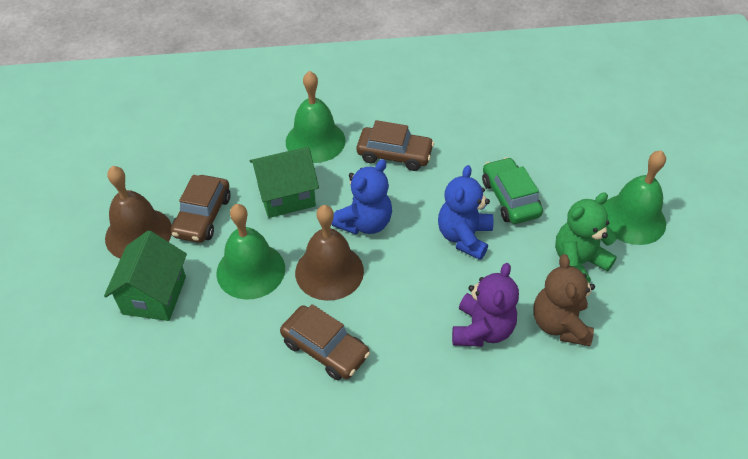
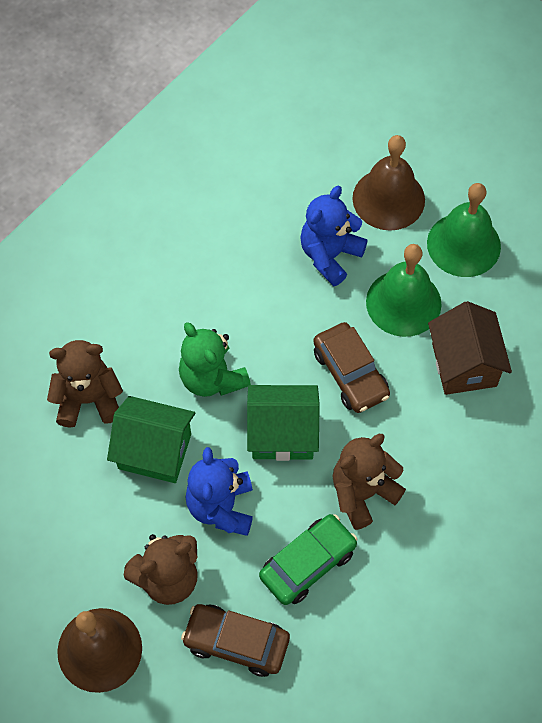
brown car: 3 -> 2
brown house: 0 -> 1
brown teddy bear: 1 -> 3
green bell: 3 -> 2
purple teddy bear: 1 -> 0

